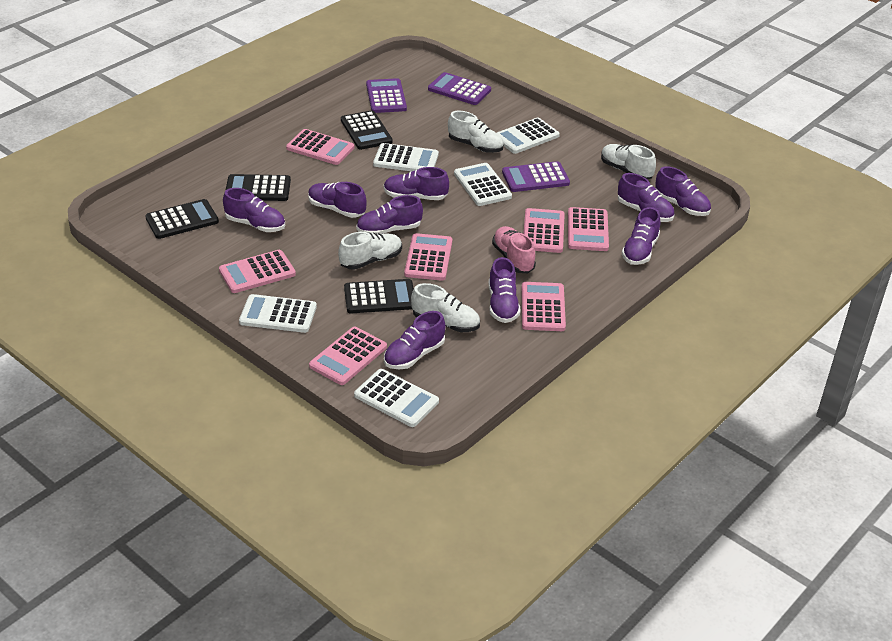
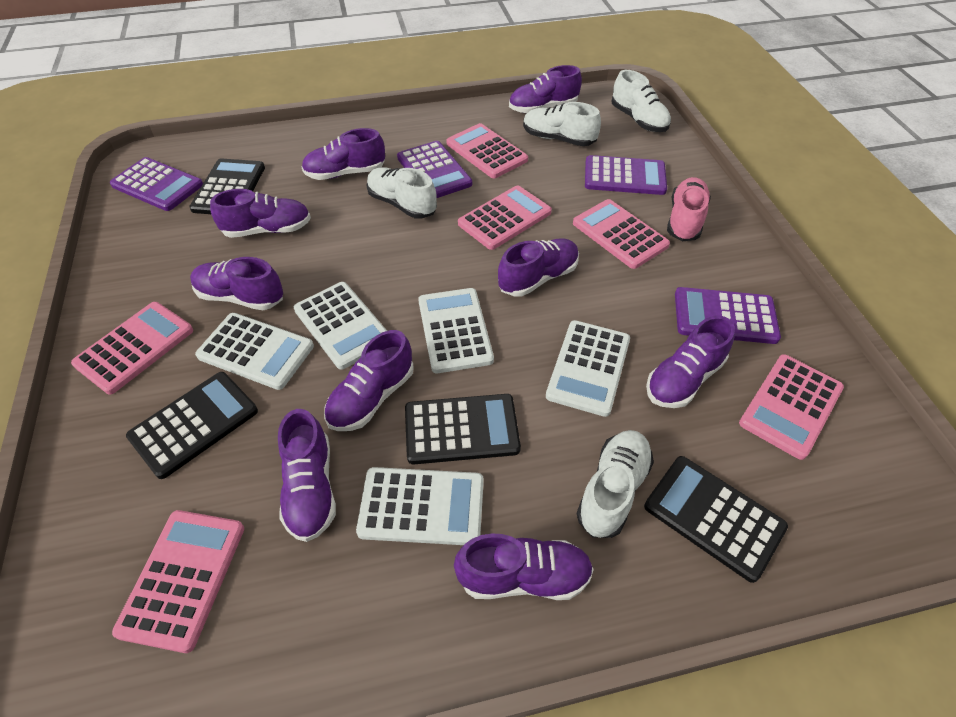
pink calculator: 7 -> 6
purple calculator: 3 -> 4

